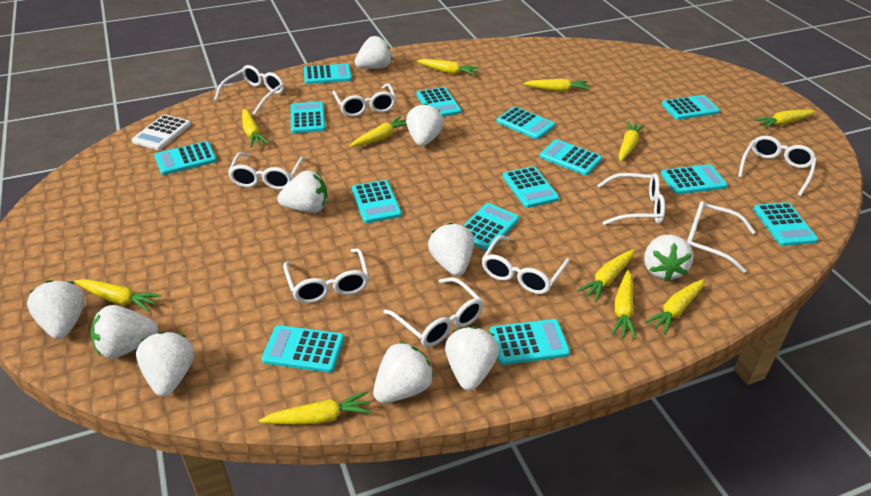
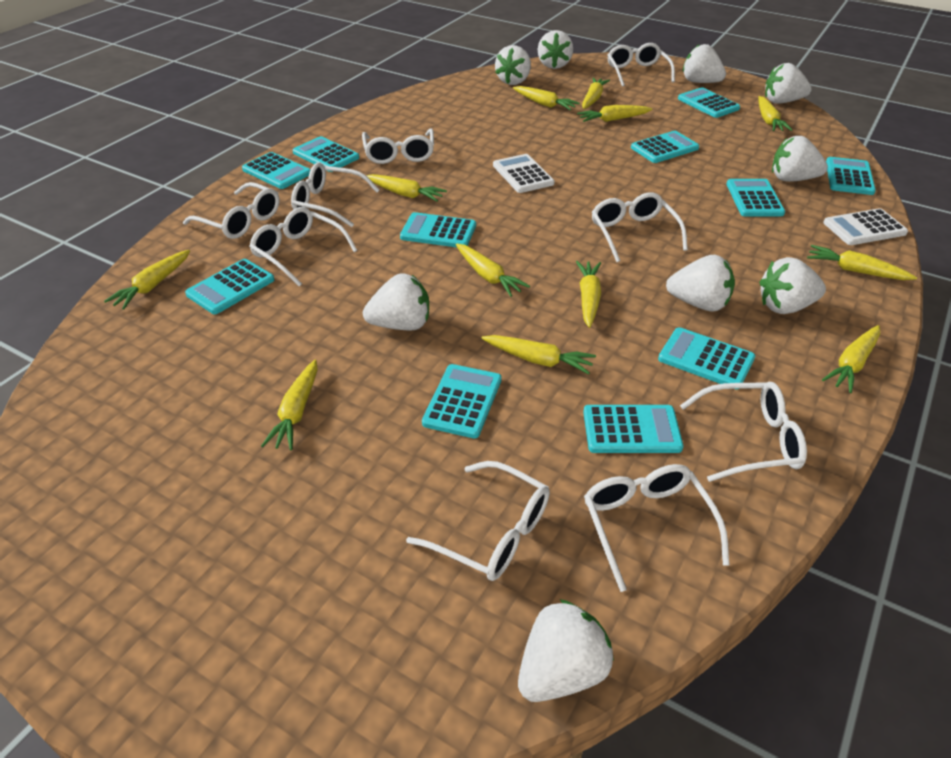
turquoise calculator: 14 -> 11
white calculator: 1 -> 2
white strawberry: 10 -> 9
yellow carrot: 11 -> 12

